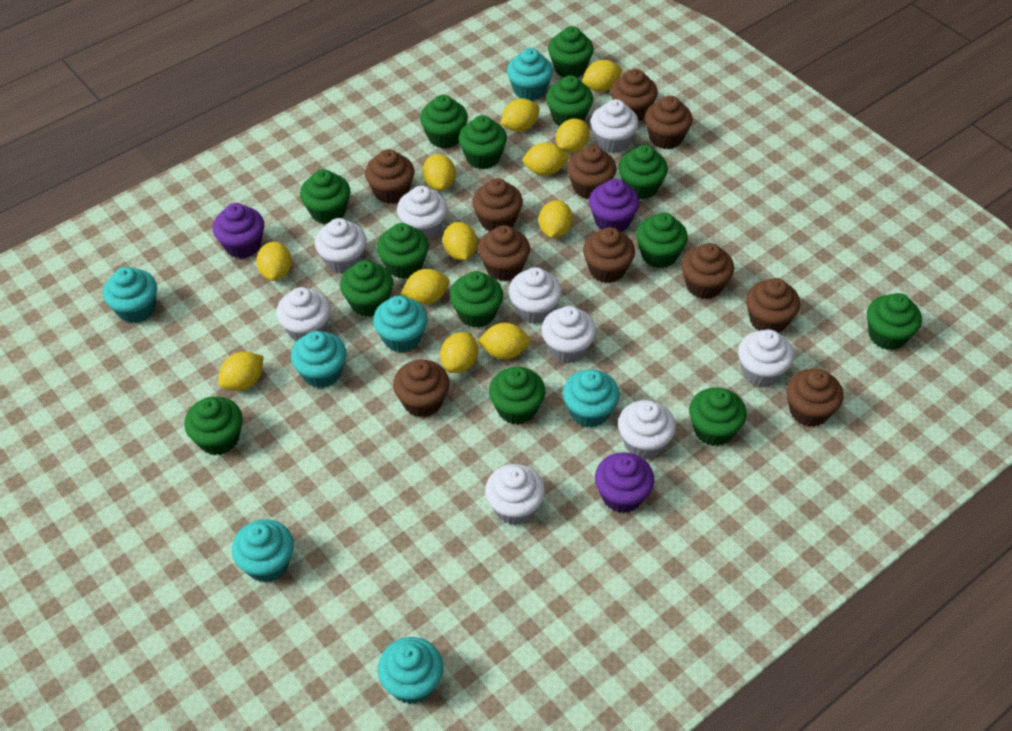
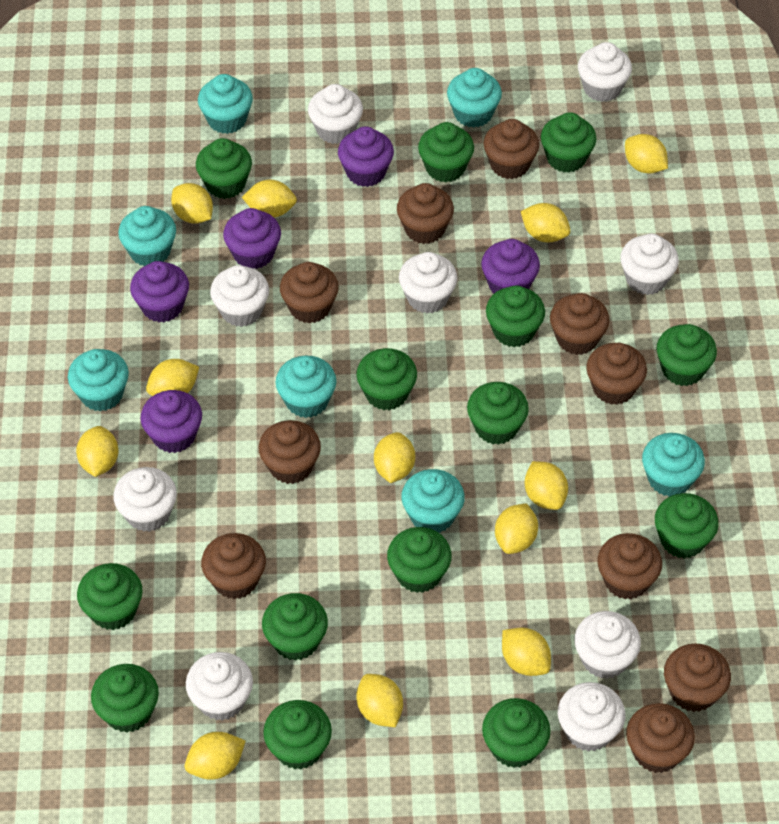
brown cupcake: 11 -> 10
purple cupcake: 3 -> 5

